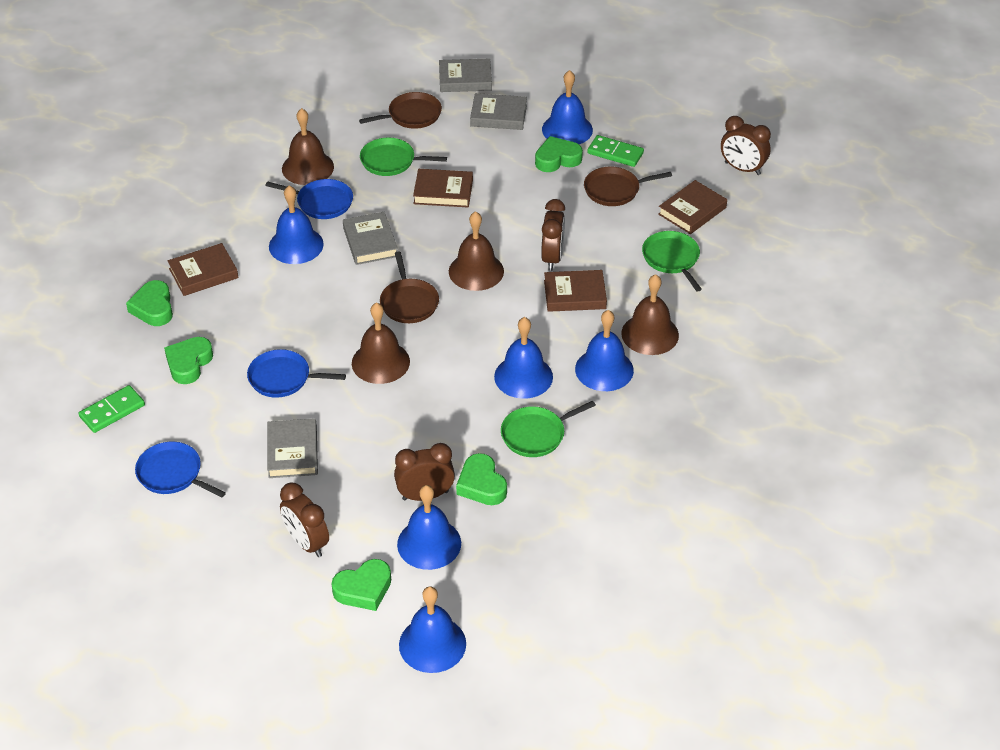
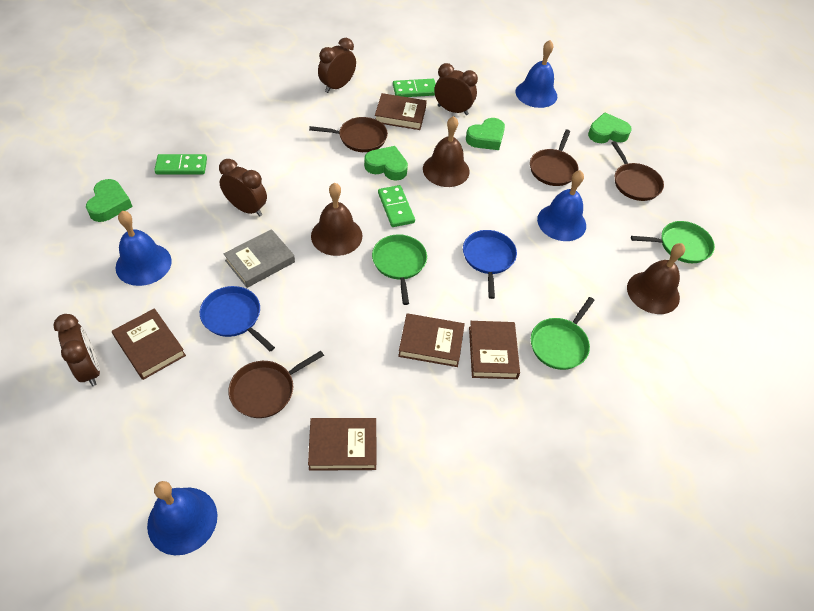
blue bell: 6 -> 4
blue pan: 3 -> 2
brown bell: 4 -> 3
brown book: 4 -> 5
brown pan: 3 -> 4
green domino: 2 -> 3
green heart: 5 -> 4
grey book: 4 -> 1

